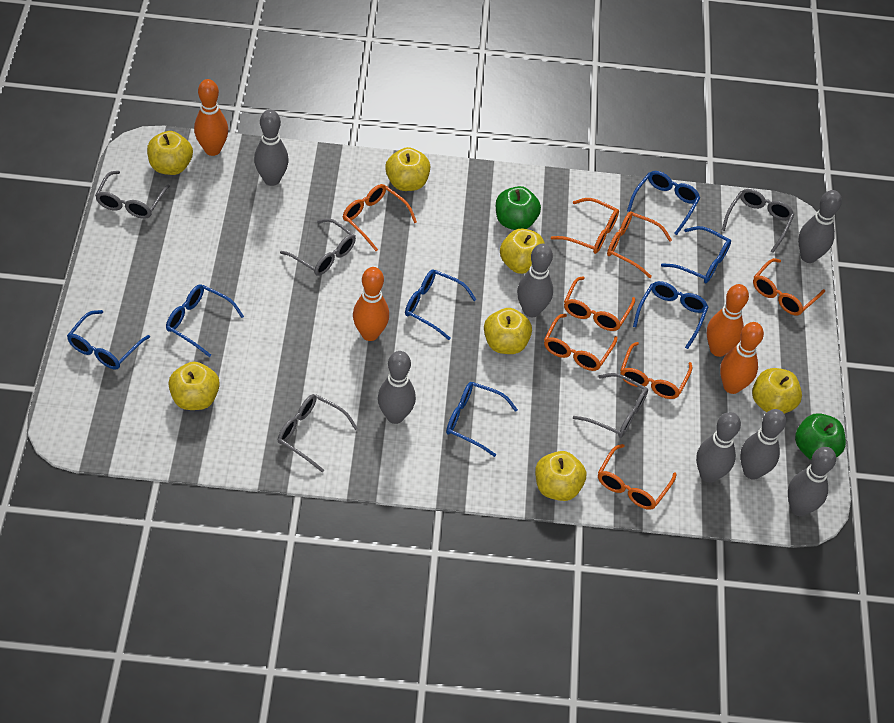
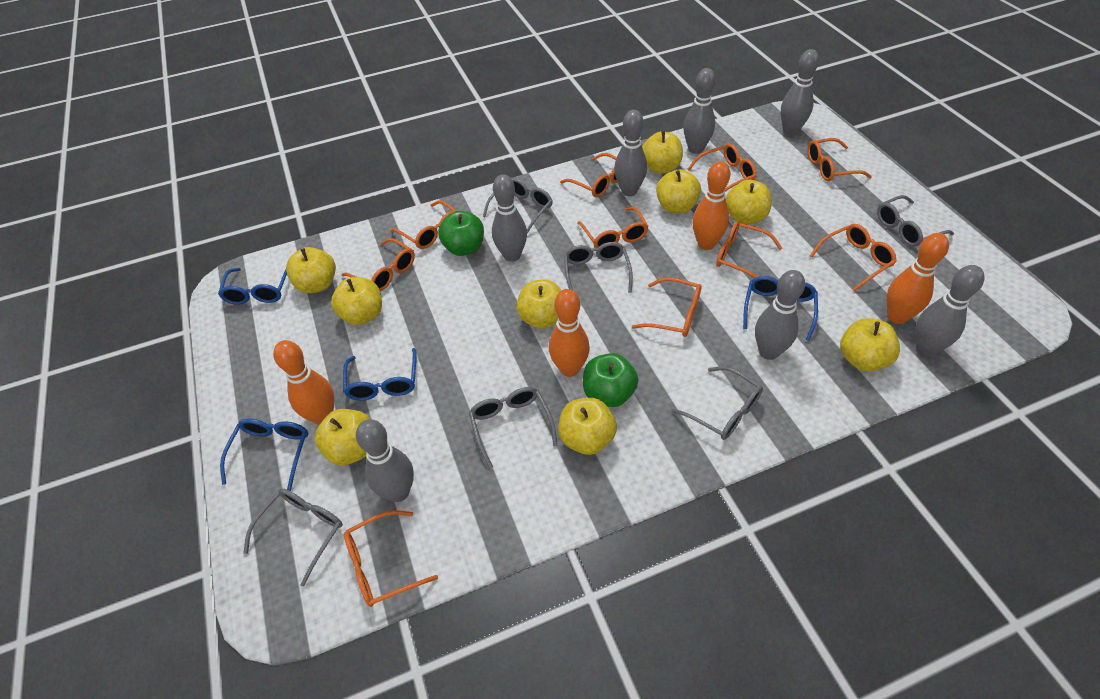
blue glasses: 7 -> 4
grey glasses: 5 -> 6
orange glasses: 8 -> 10
yellow apple: 7 -> 9

